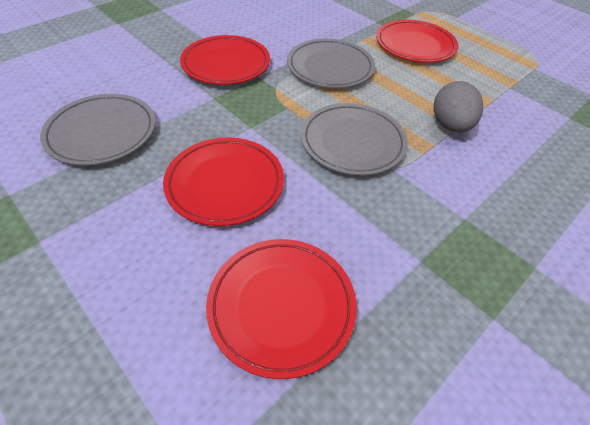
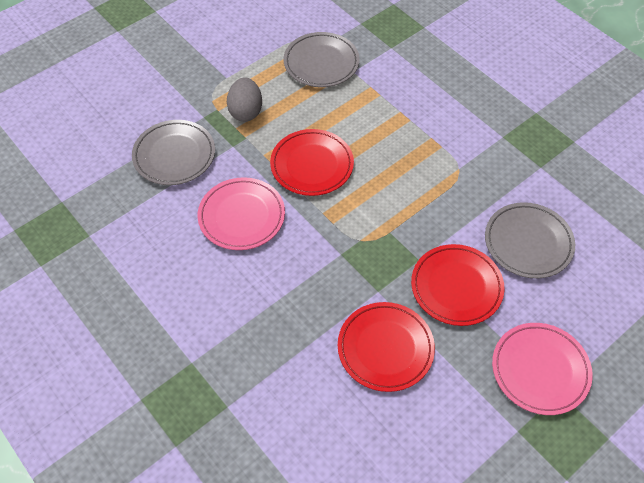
pink plate: 0 -> 2
red plate: 4 -> 3

